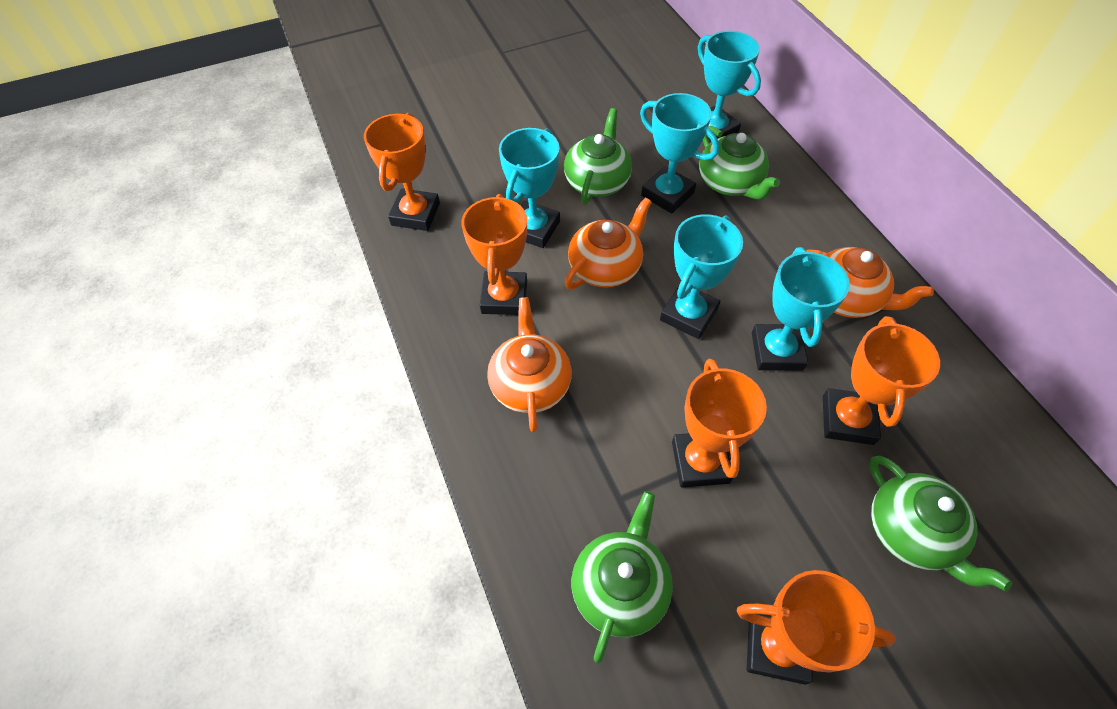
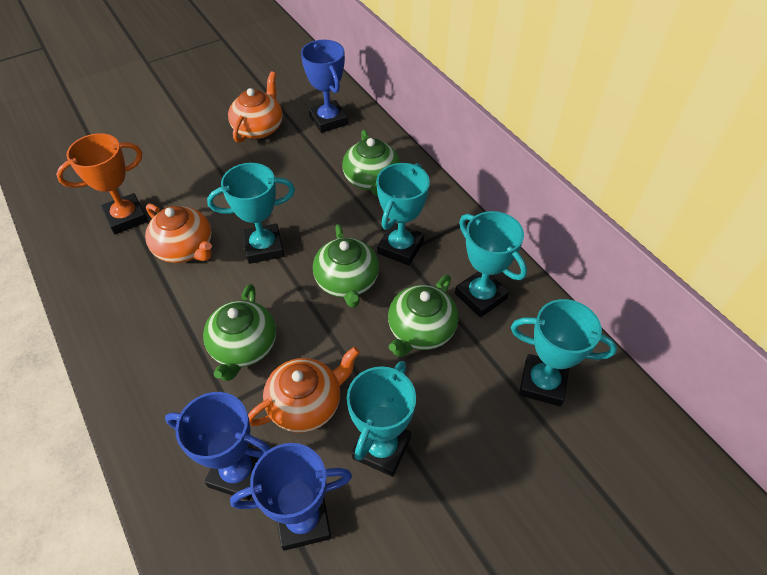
blue trophy: 0 -> 3
orange trophy: 5 -> 1

